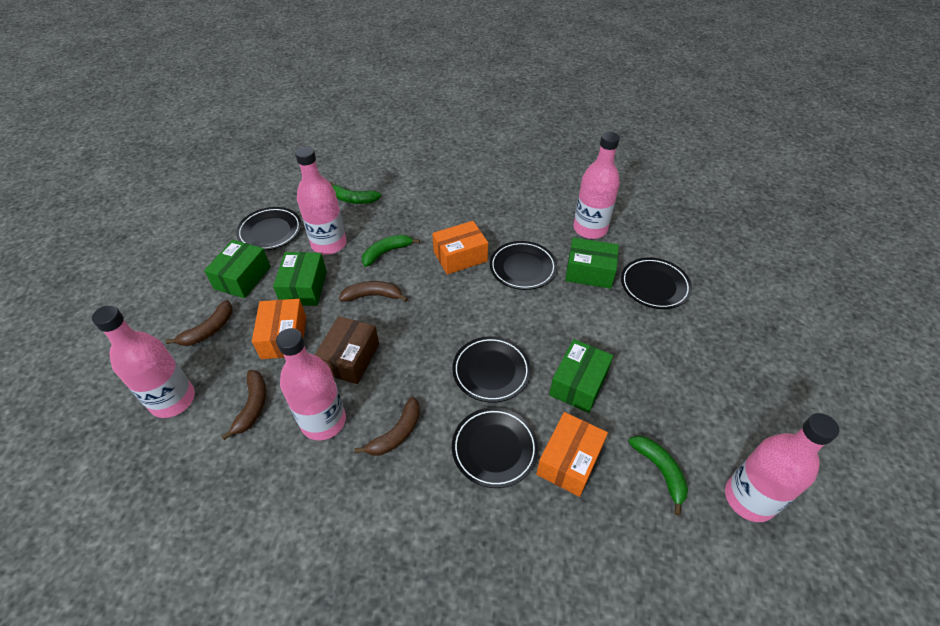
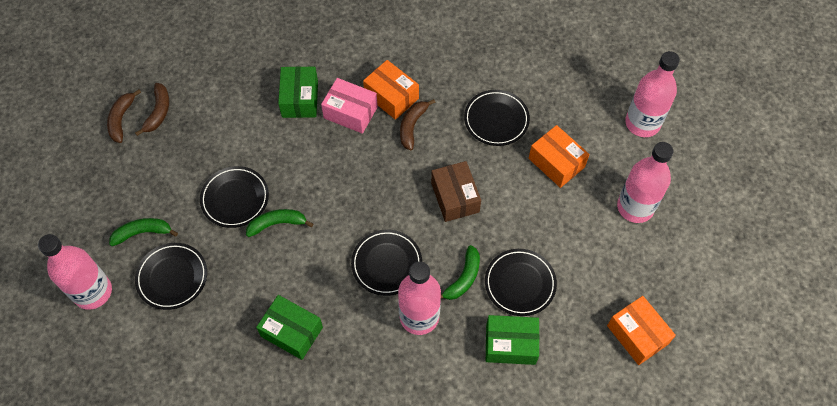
brown banana: 4 -> 3
green box: 4 -> 3
pink bottle: 5 -> 4
pink box: 0 -> 1

